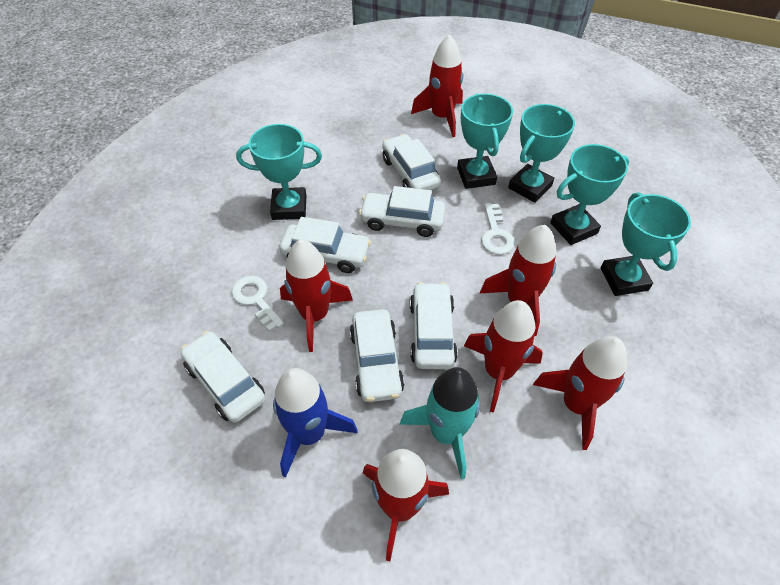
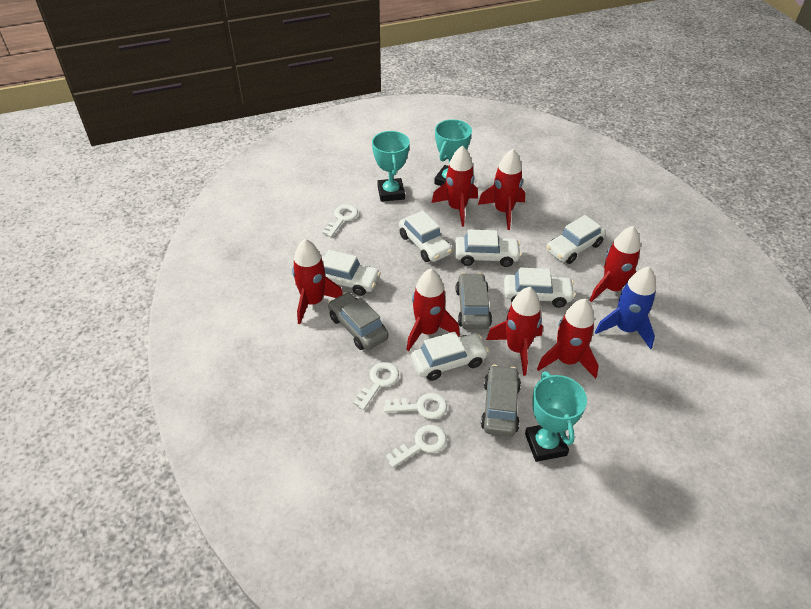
grey car: 0 -> 3
red rocket: 6 -> 7
turquoise rocket: 1 -> 0
turquoise trophy: 5 -> 3
white key: 2 -> 4

